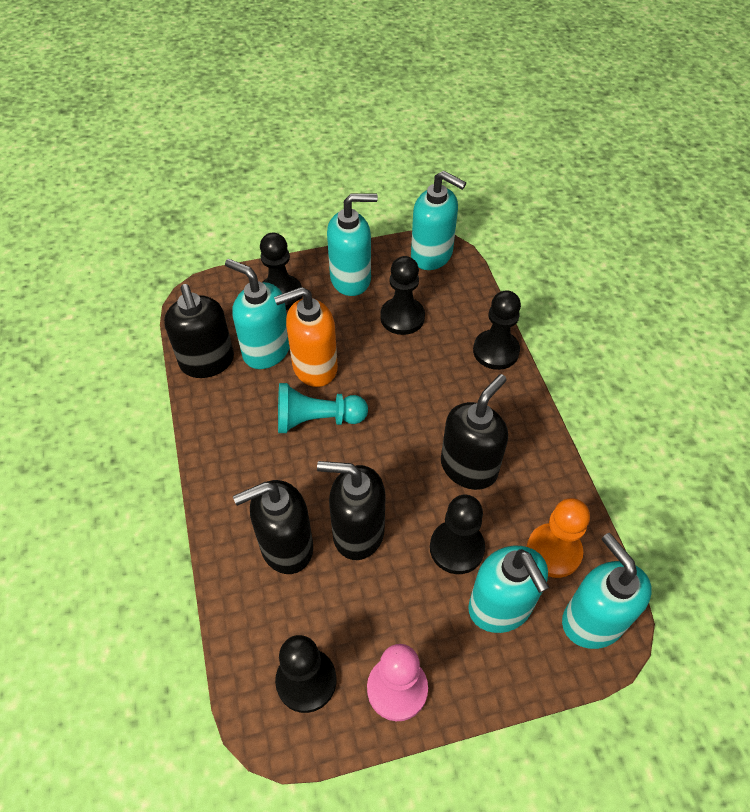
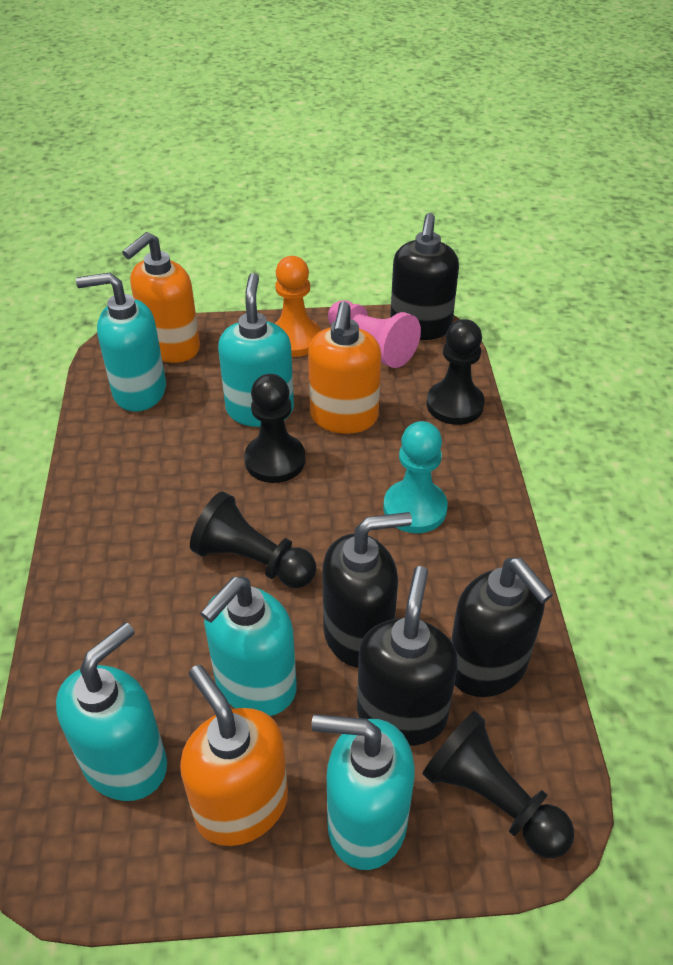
black pawn: 5 -> 4
orange soap dispenser: 1 -> 3

